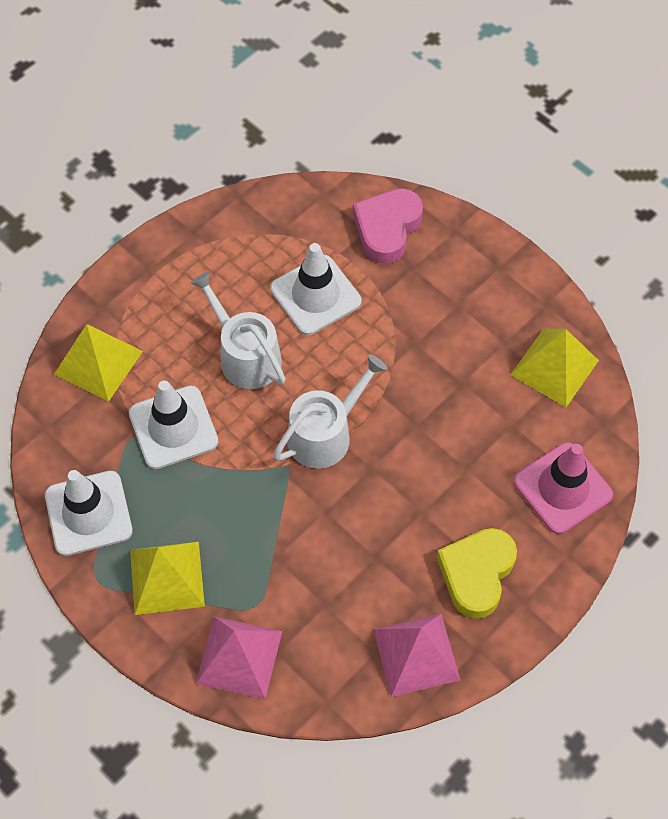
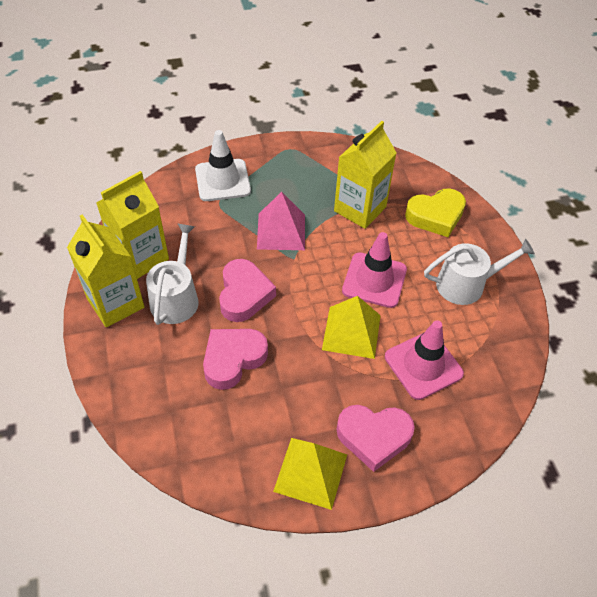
pink heart: 1 -> 3
pink pyramid: 2 -> 1
pink traffic cone: 1 -> 2
white traffic cone: 3 -> 1
yellow carton: 0 -> 3
yellow pyramid: 3 -> 2

